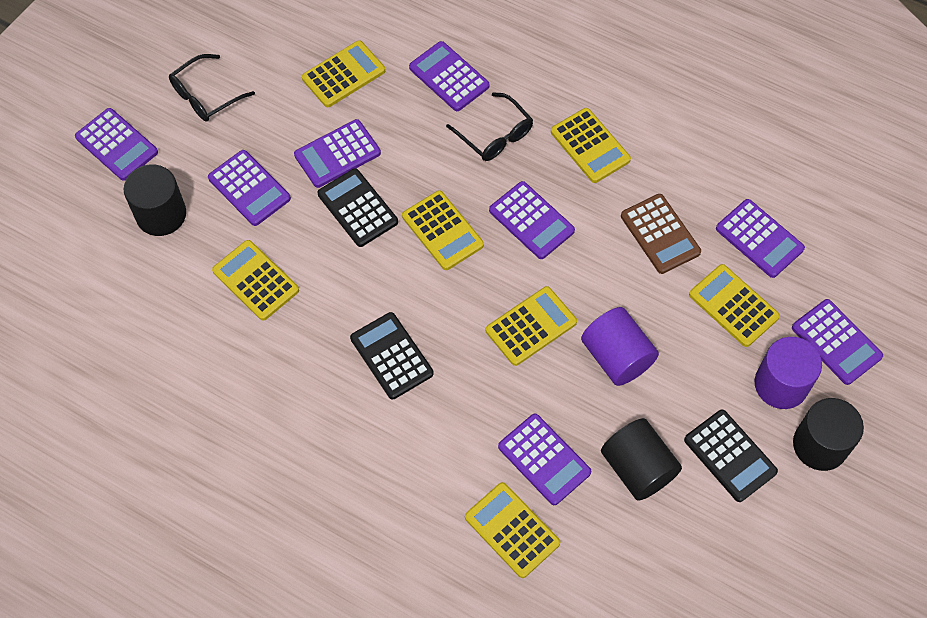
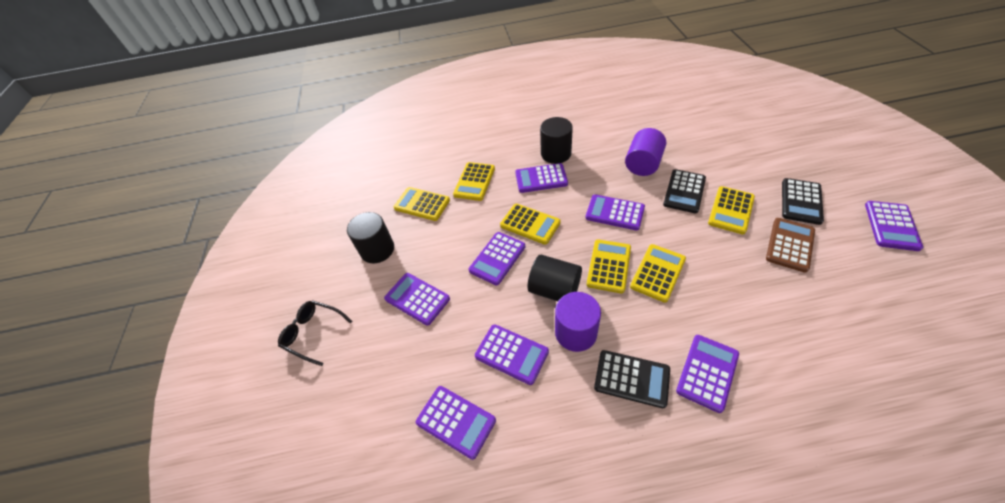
black glasses: 2 -> 1
yellow calculator: 7 -> 6

